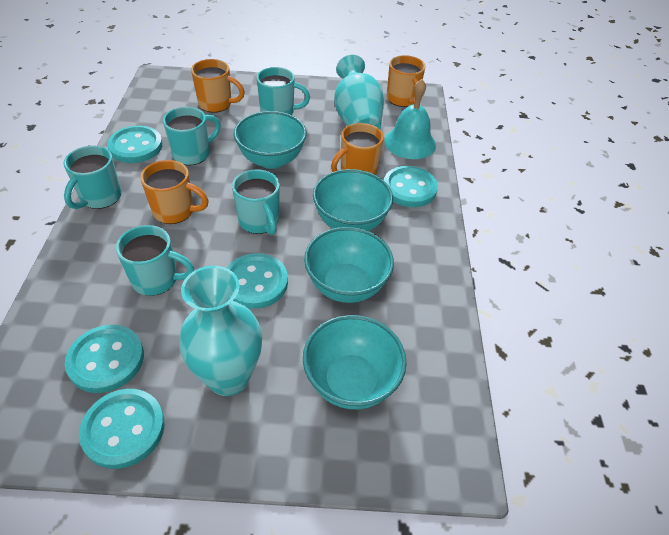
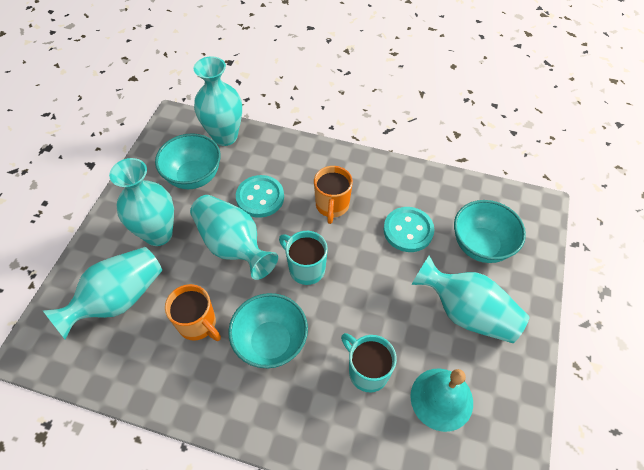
orange mug: 4 -> 2
turquoise bowl: 4 -> 3
turquoise button: 5 -> 2
turquoise mug: 5 -> 2
turquoise vase: 2 -> 5

